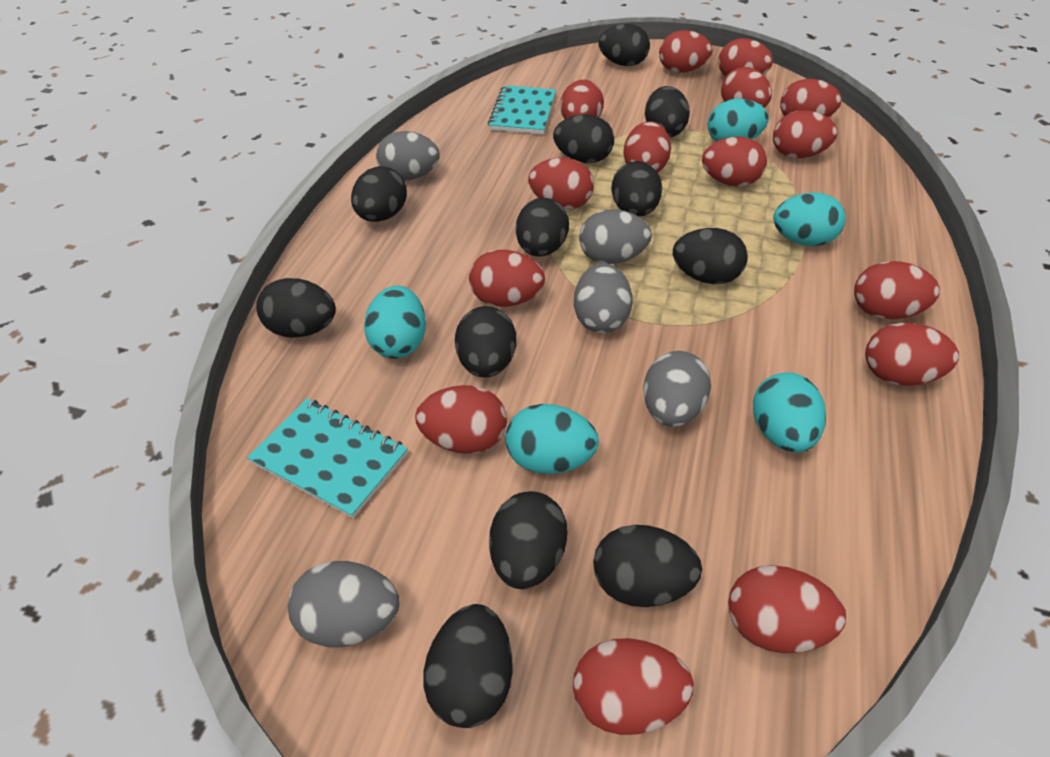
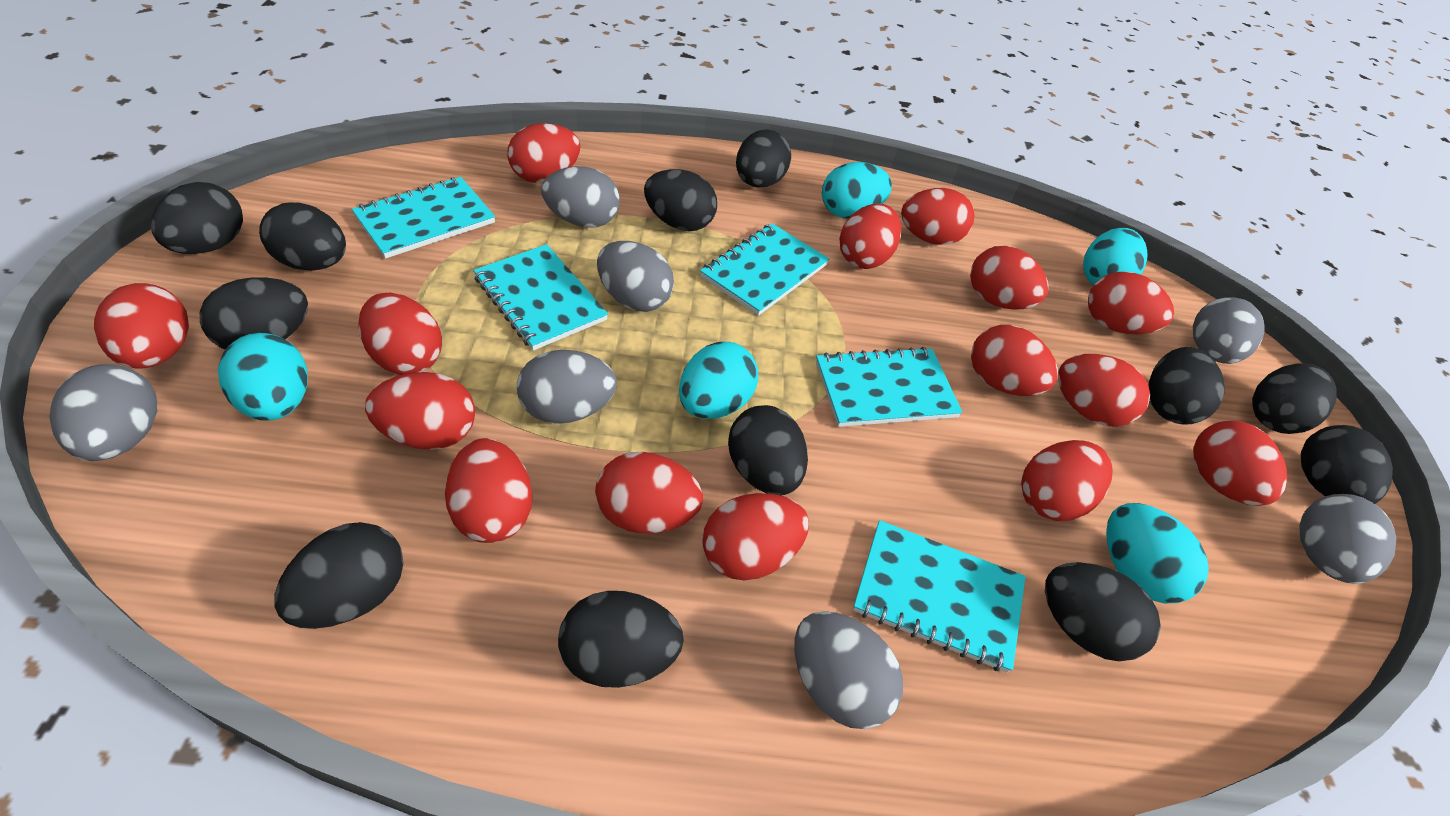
grey egg: 5 -> 7
turquoise notebook: 2 -> 5

